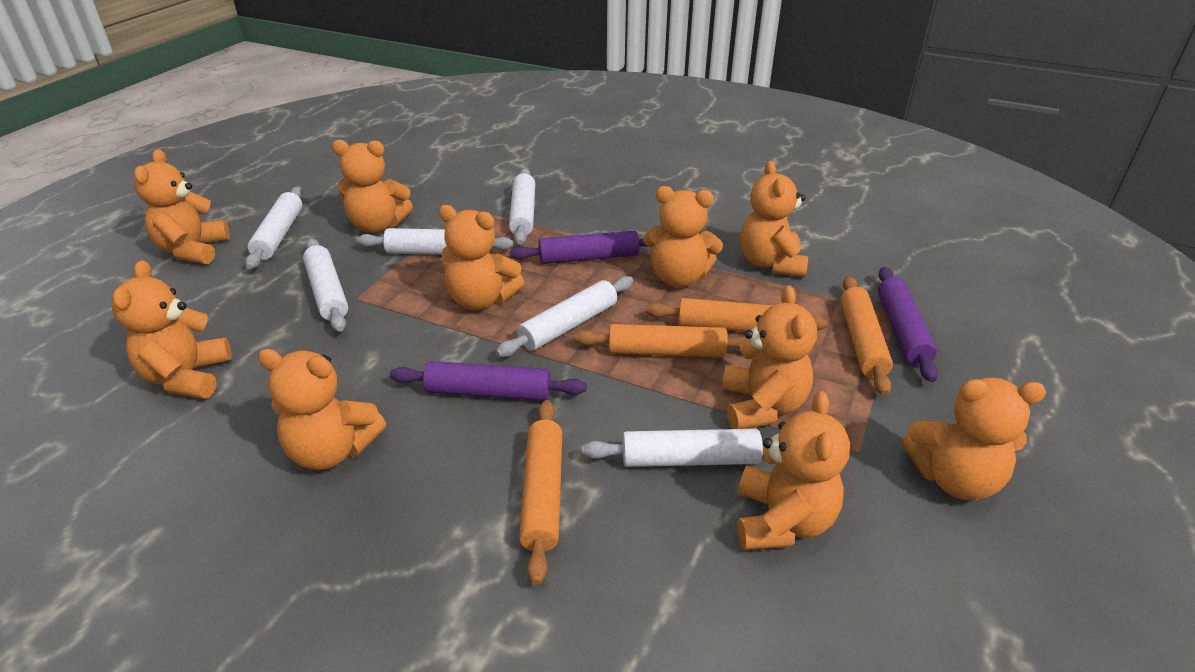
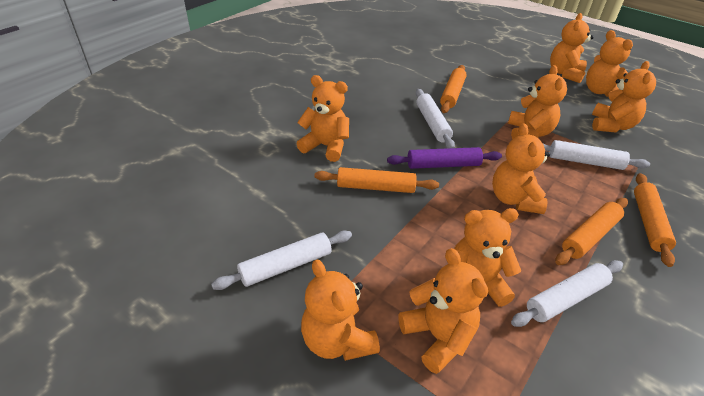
orange teddy bear: 10 -> 9
purple rolling pin: 3 -> 1
white rolling pin: 6 -> 4

